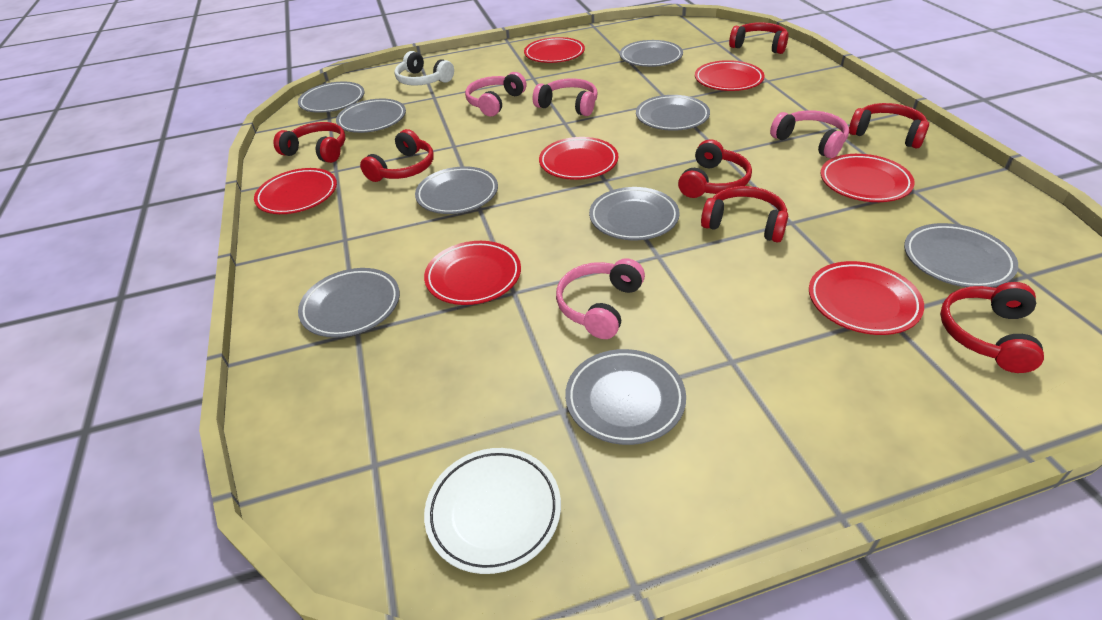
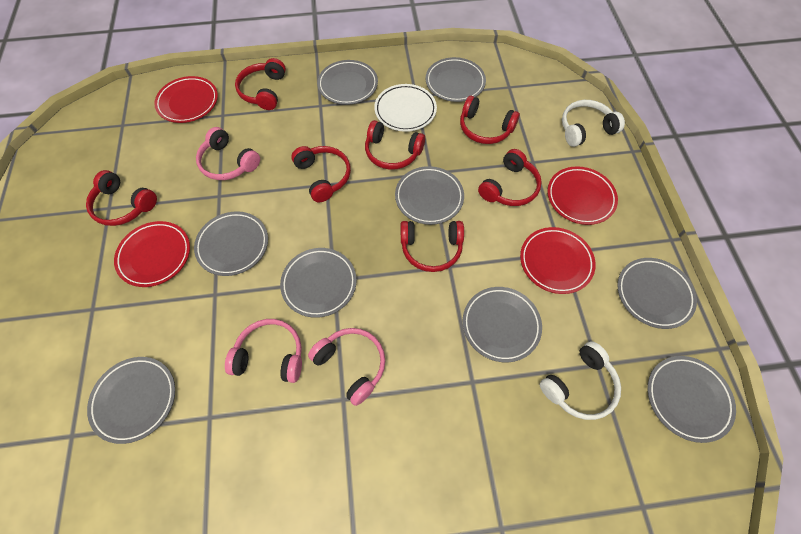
pink headphones: 4 -> 3
red plate: 7 -> 4
white headphones: 1 -> 2

